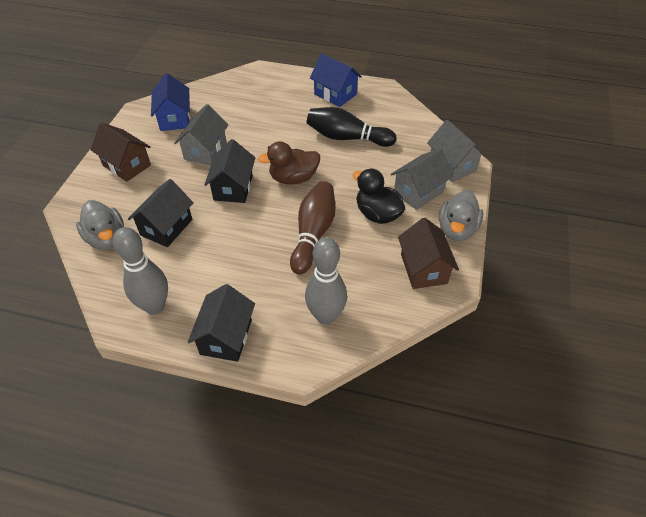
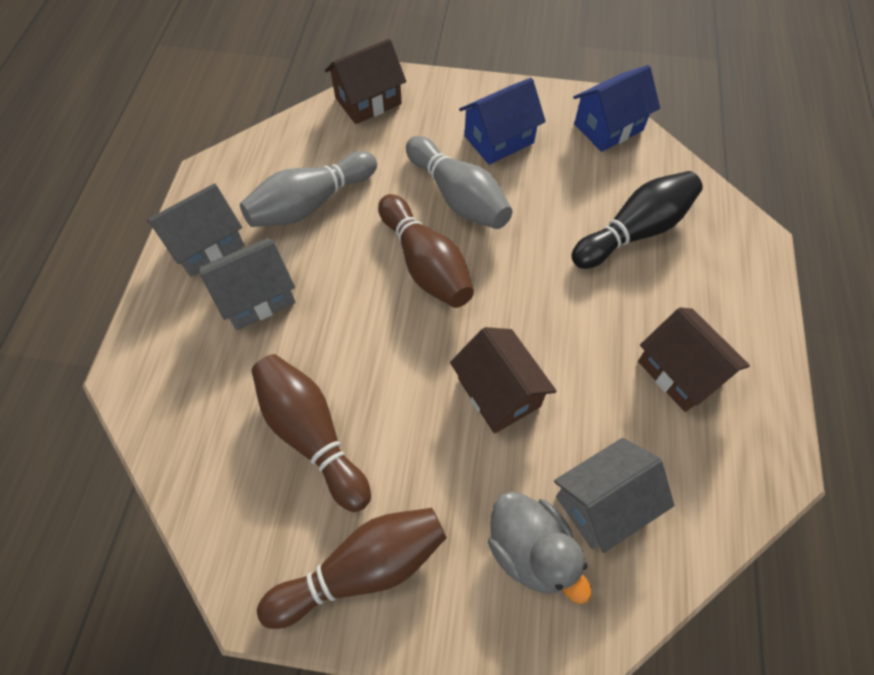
black duck: 1 -> 0
black house: 3 -> 0
brown bowling pin: 1 -> 3
brown duck: 1 -> 0
brown house: 2 -> 3
grey duck: 2 -> 1

